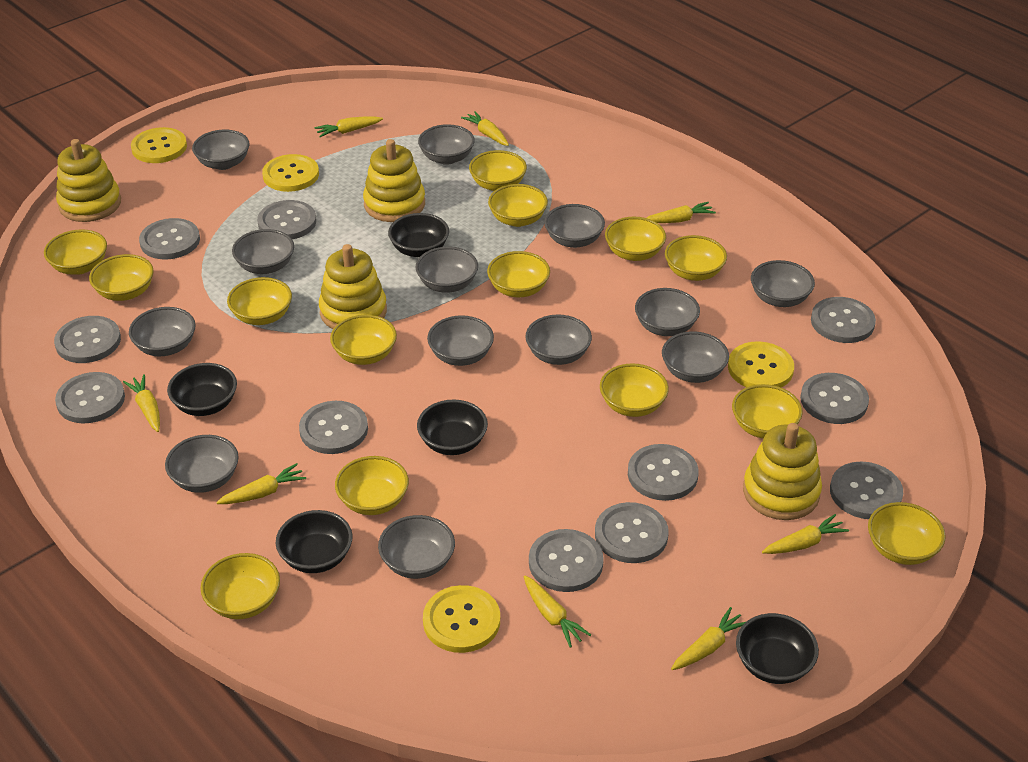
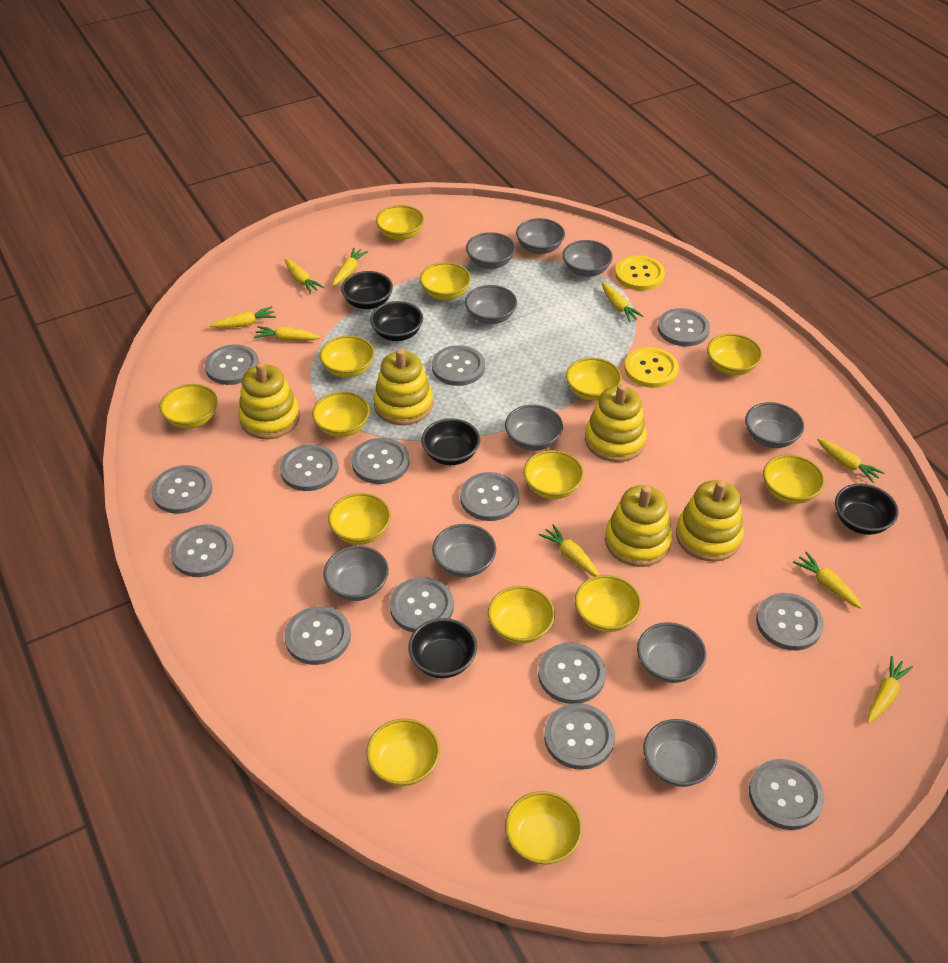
grey bowl: 13 -> 10
grey button: 11 -> 14
yellow button: 4 -> 2
yellow carrot: 8 -> 9
yellow stacking toy: 4 -> 5

